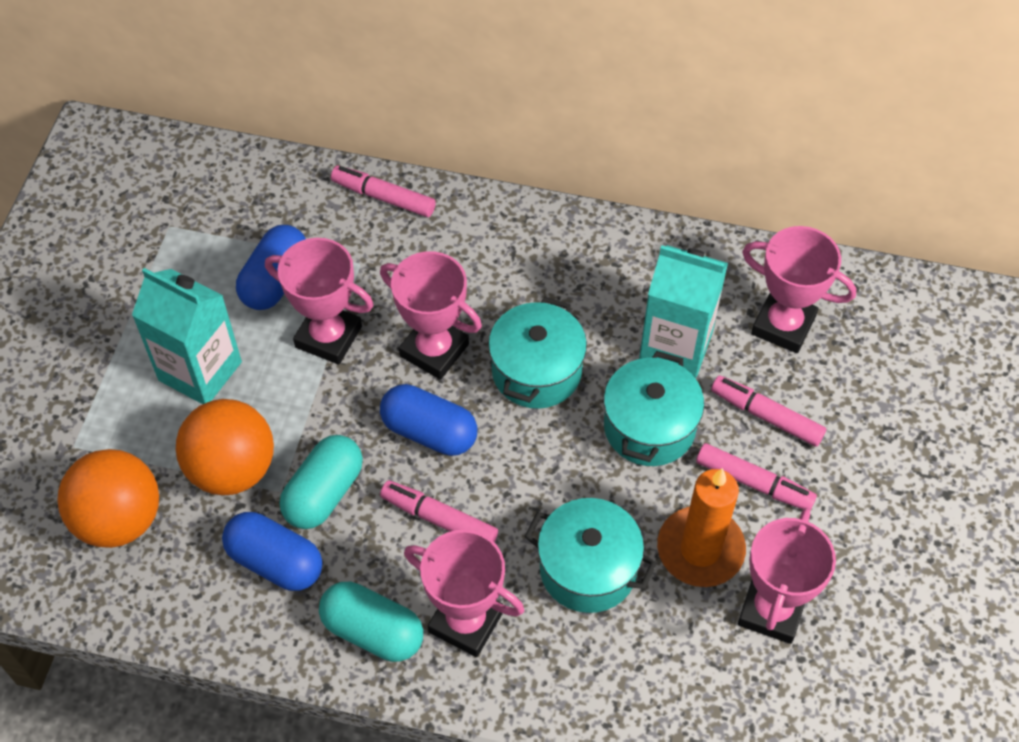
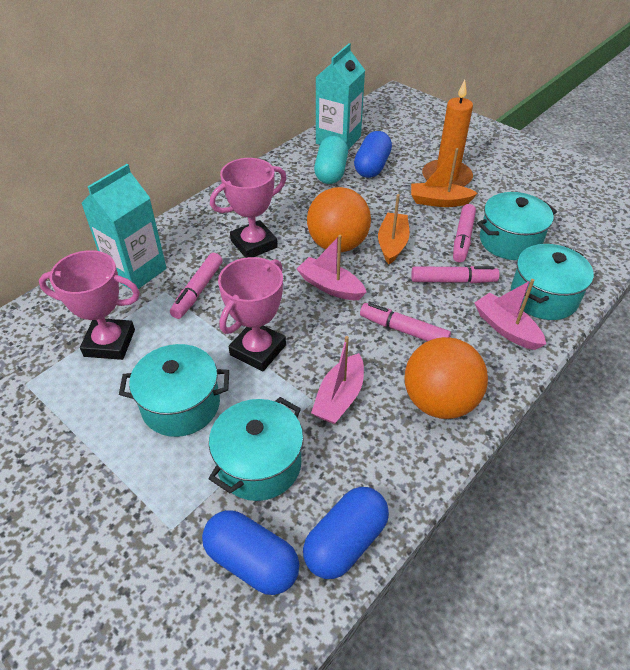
orange boat: 0 -> 2
pink boat: 0 -> 3
pink trophy: 5 -> 3
turquoise capsule: 2 -> 1
turquoise pot: 3 -> 4

